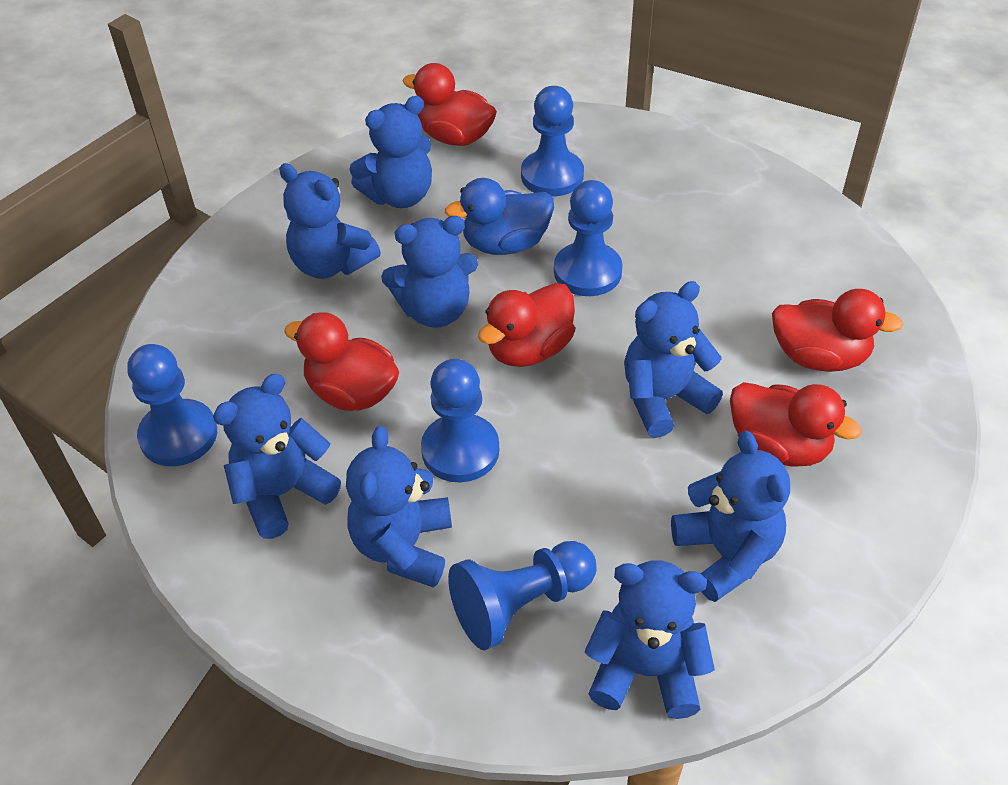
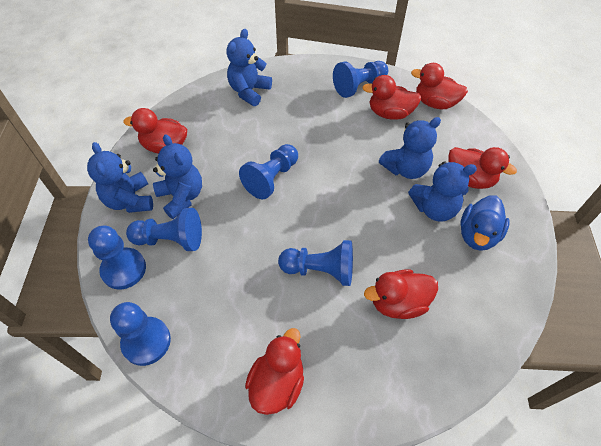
blue pawn: 5 -> 6
blue teddy bear: 8 -> 5
red duck: 5 -> 6

